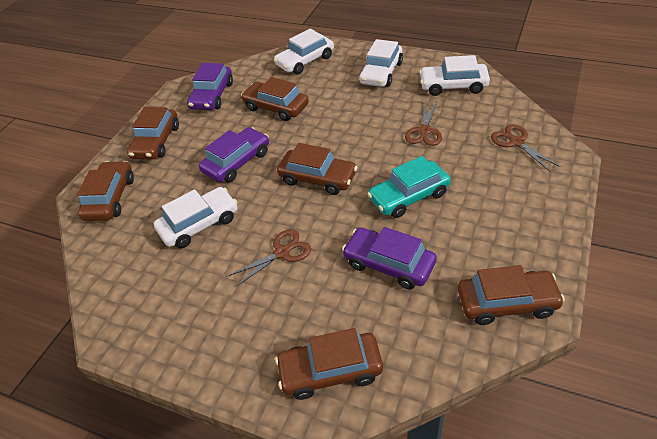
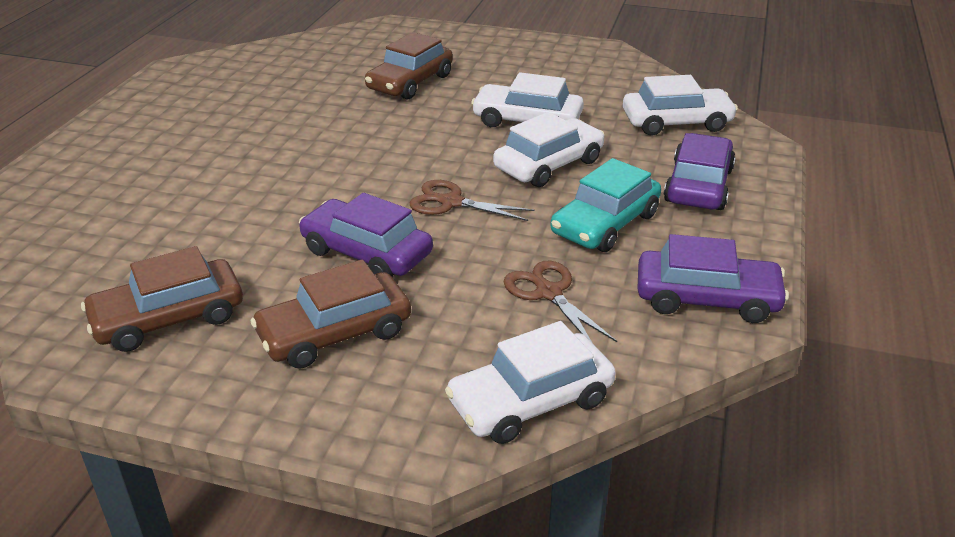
brown car: 6 -> 3
brown scissors: 3 -> 2

